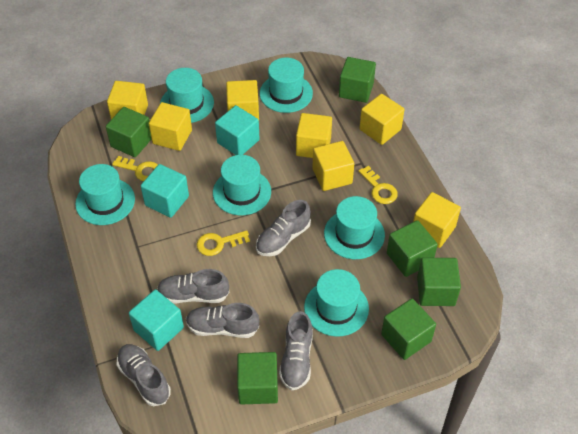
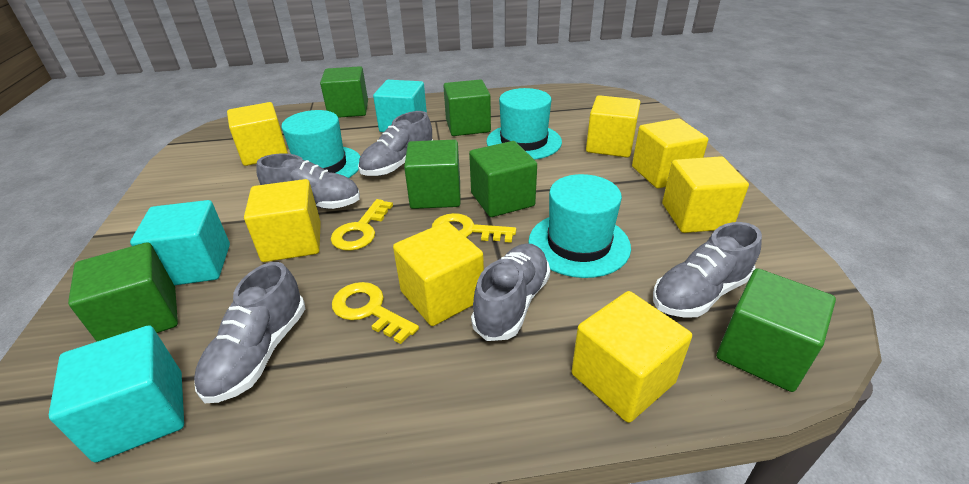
turquoise hat: 6 -> 3

